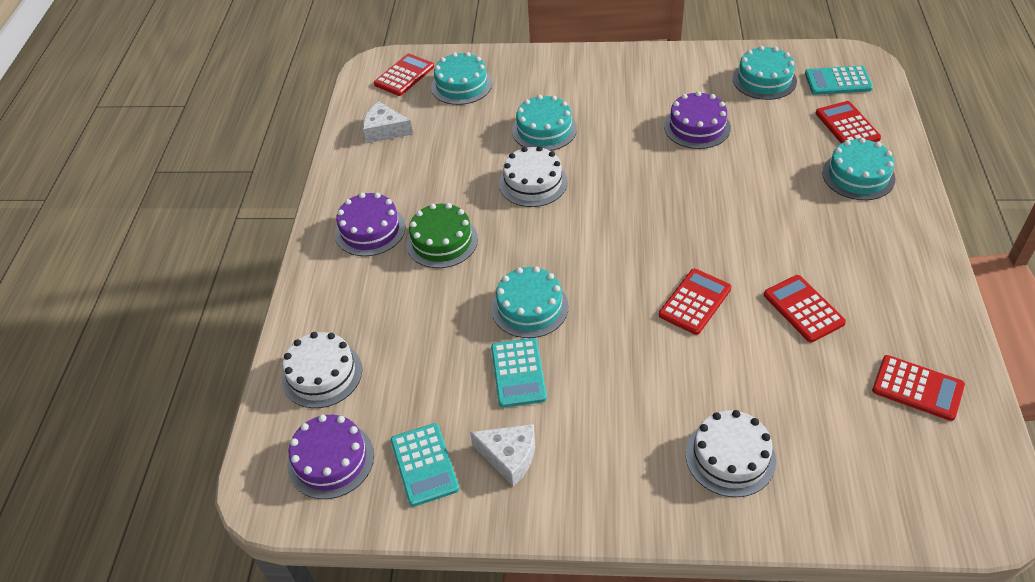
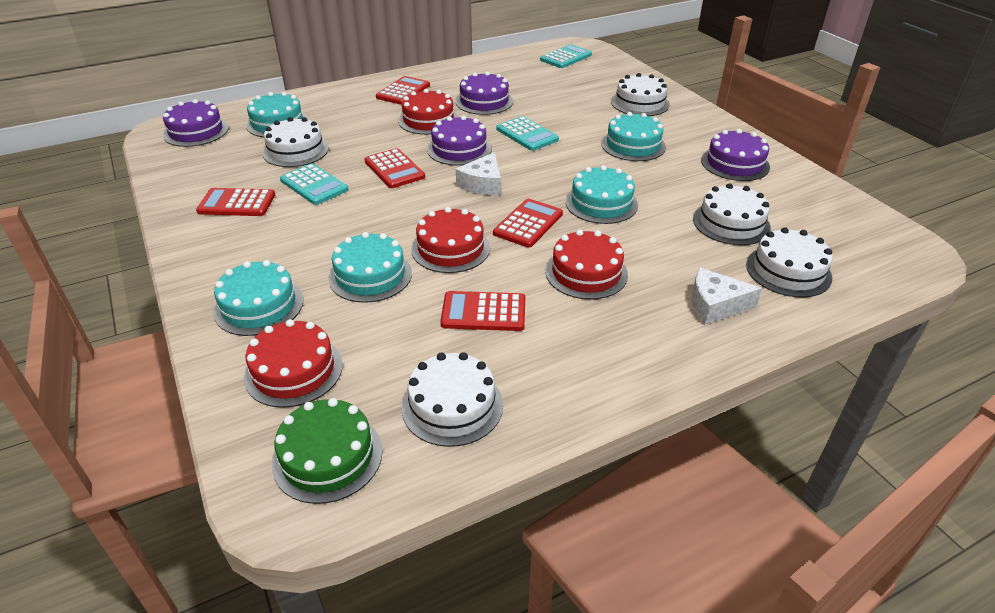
purple cake: 3 -> 4
red cake: 0 -> 4
white cake: 3 -> 5

